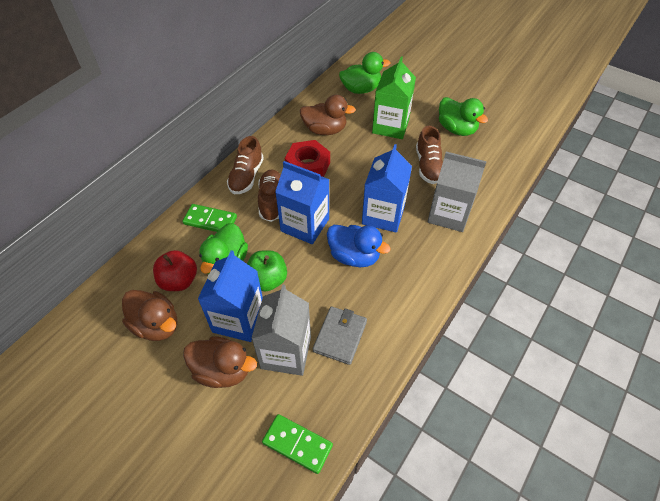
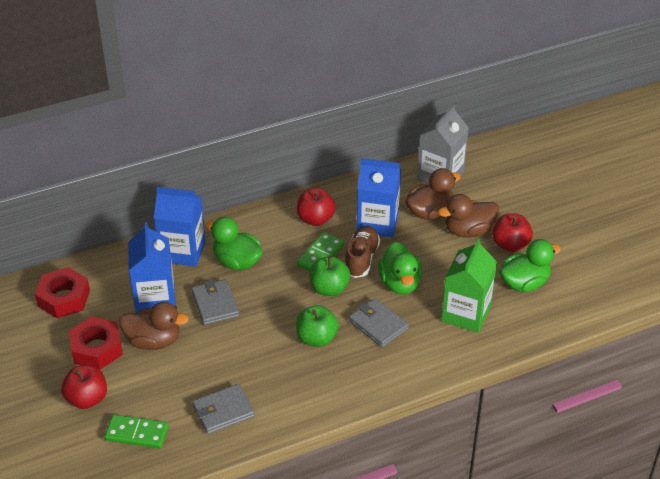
blue duck: 1 -> 0
brown shoe: 3 -> 1
green apple: 1 -> 2
grey carton: 2 -> 1
grey wallet: 1 -> 3
red apple: 1 -> 3
red nut: 1 -> 2

